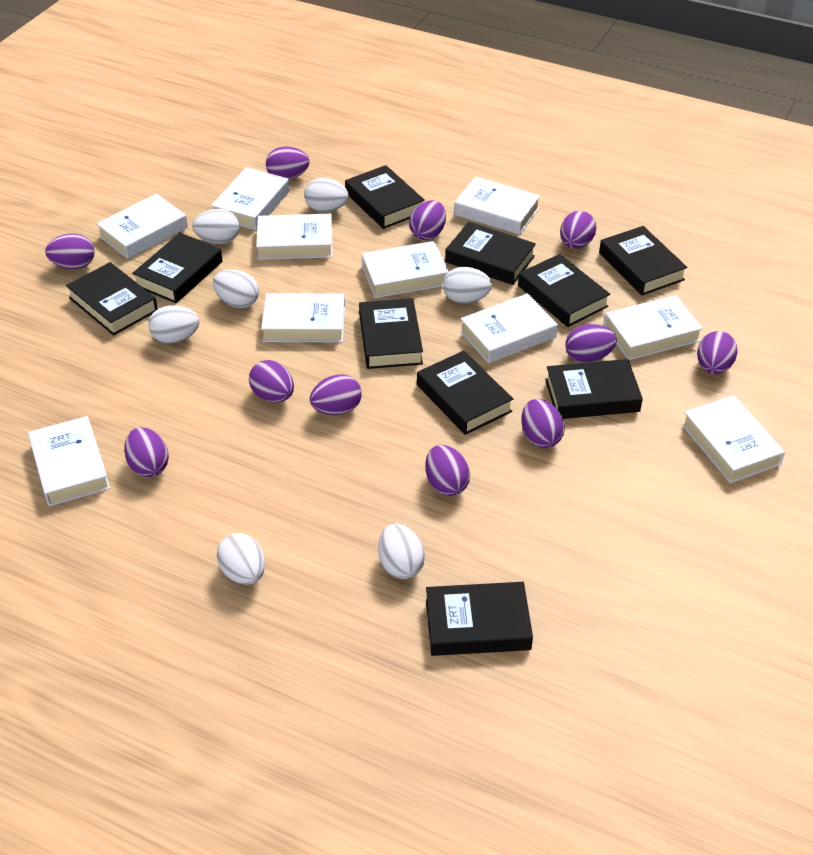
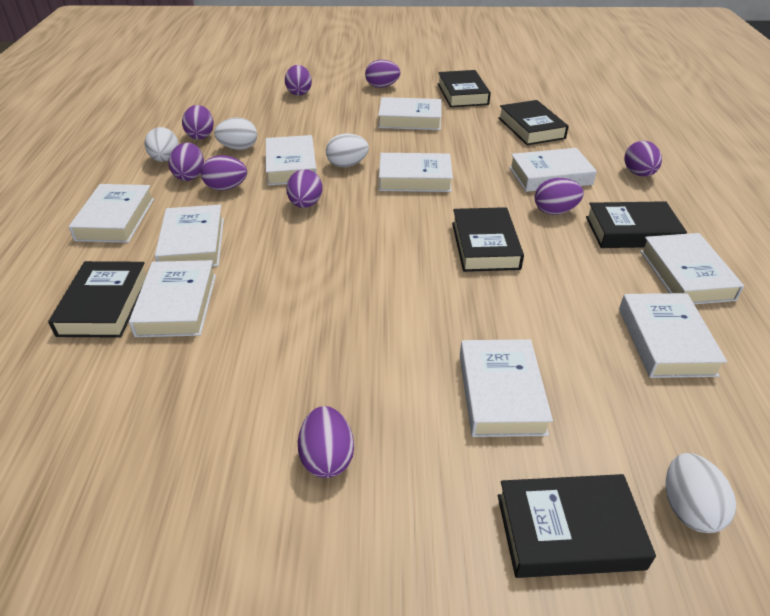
black book: 10 -> 6
purple egg: 11 -> 9
white egg: 7 -> 4

